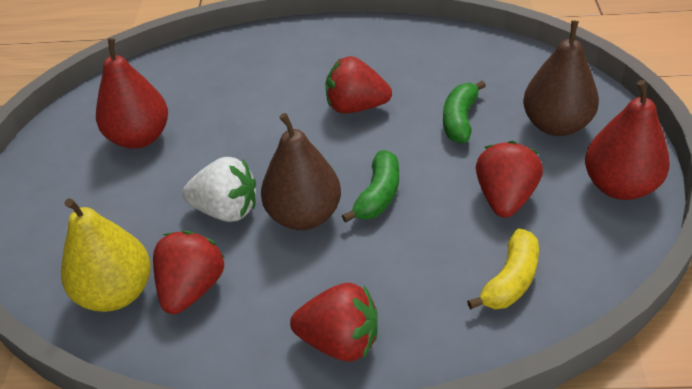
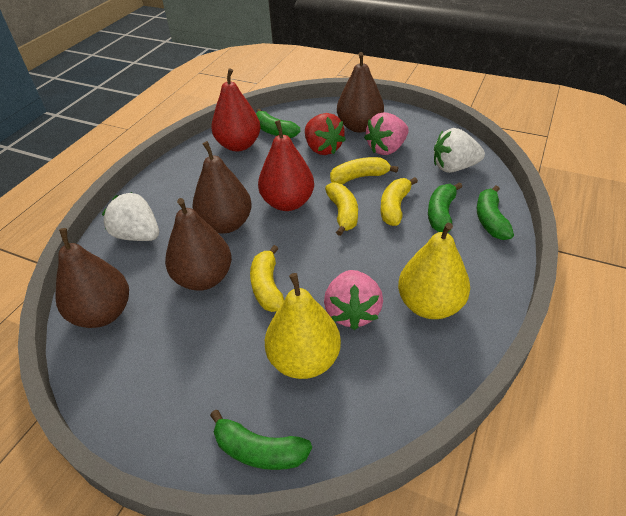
brown pear: 2 -> 4
green banana: 2 -> 4
pink strawberry: 0 -> 2
red strawberry: 4 -> 1
white strawberry: 1 -> 2
yellow banana: 1 -> 4
yellow pear: 1 -> 2

